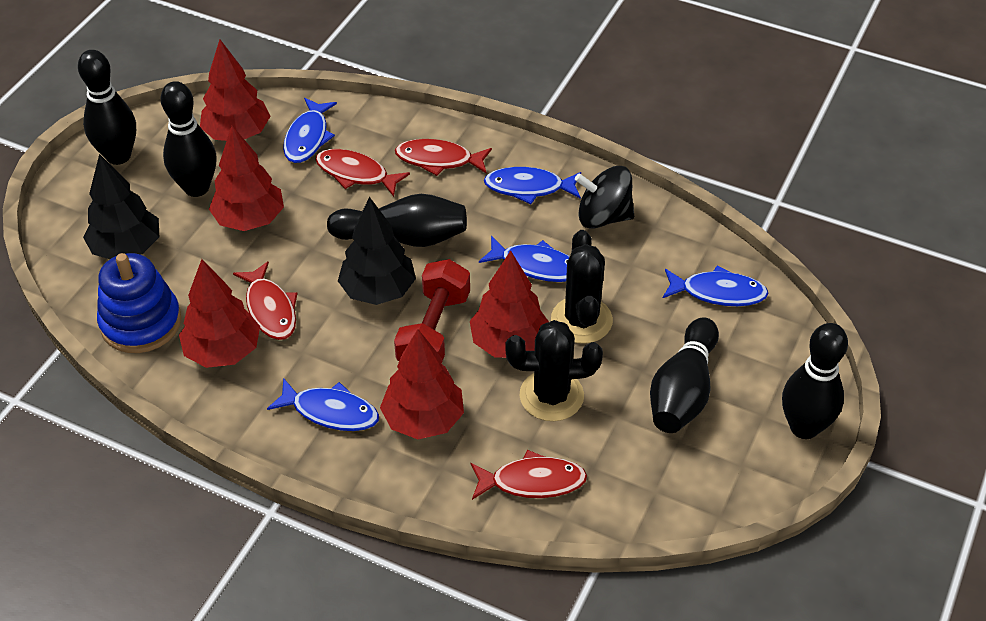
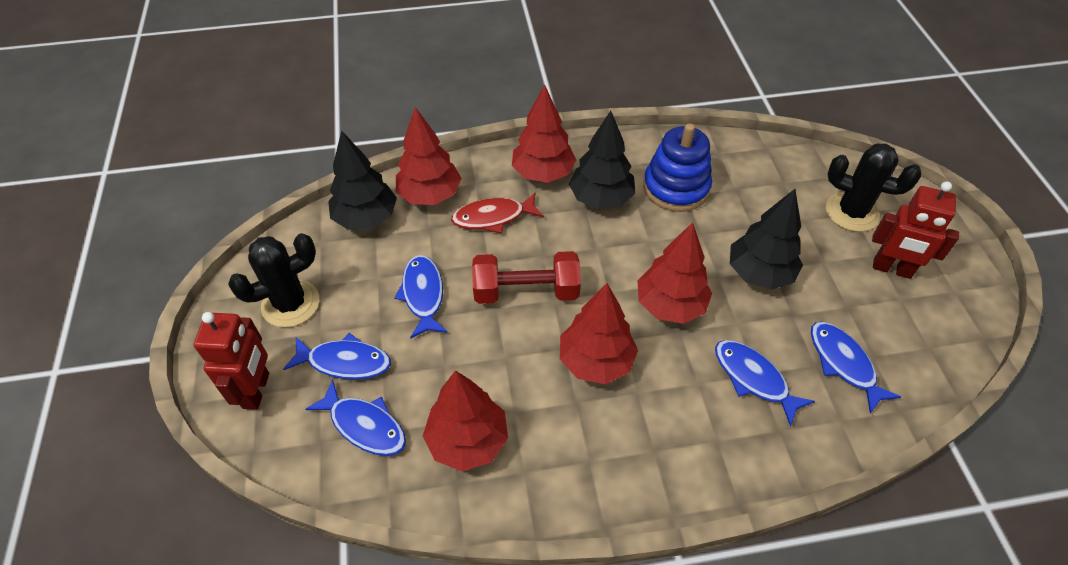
black bowling pin: 5 -> 0
black spinning top: 1 -> 0
black tree: 2 -> 3
red fish: 4 -> 1
red robot: 0 -> 2

